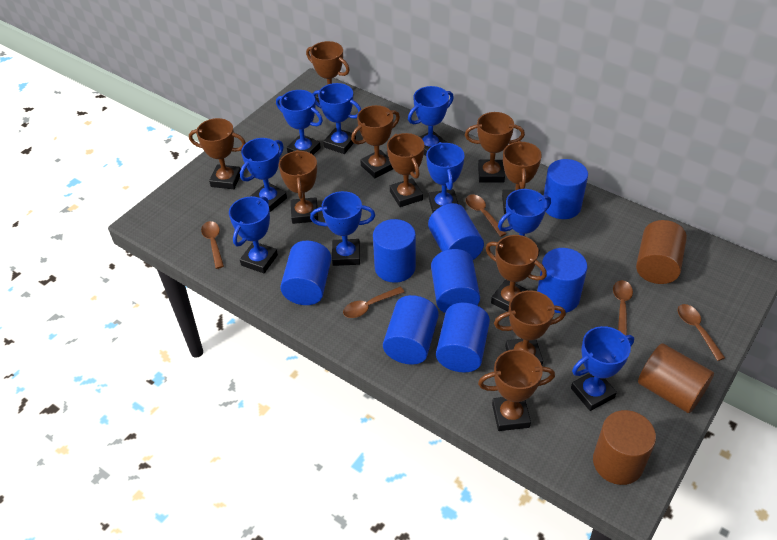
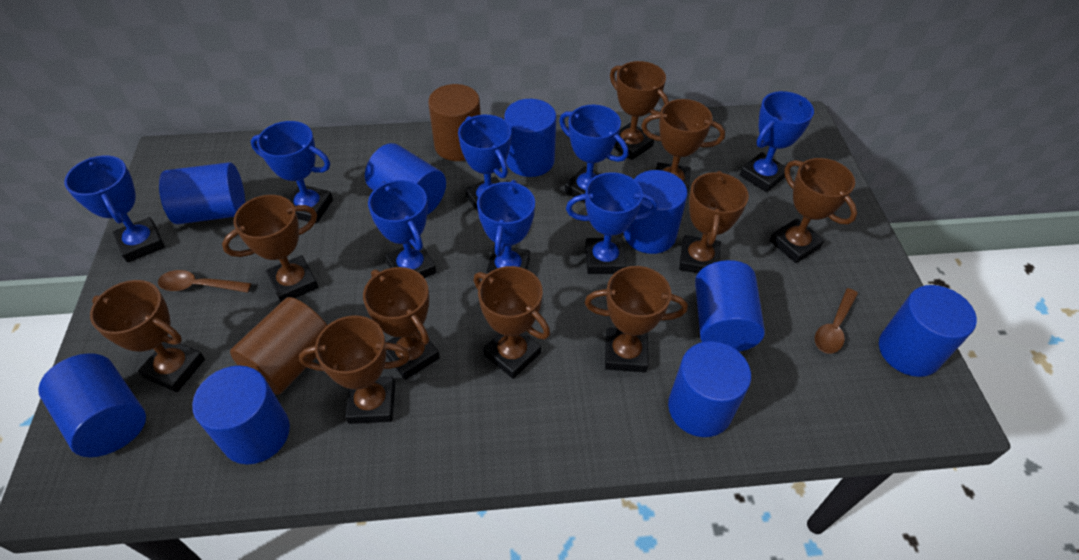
blue cylinder: 8 -> 9
blue trophy: 9 -> 8
brown cylinder: 3 -> 2
brown spoon: 5 -> 2

